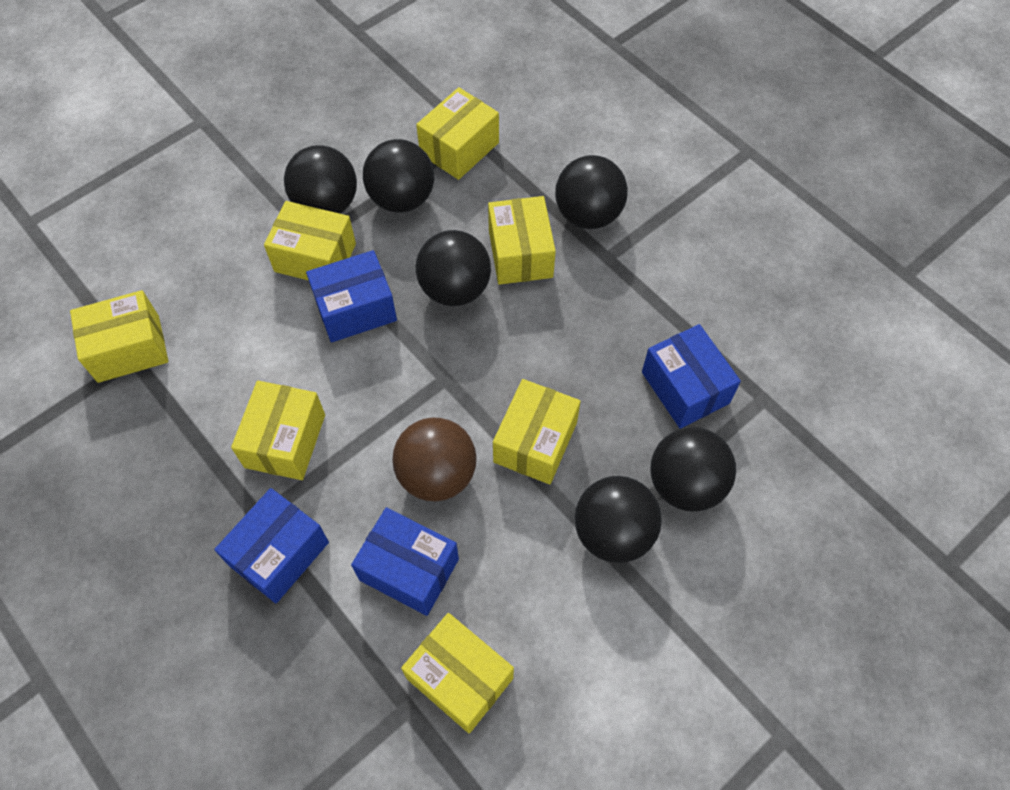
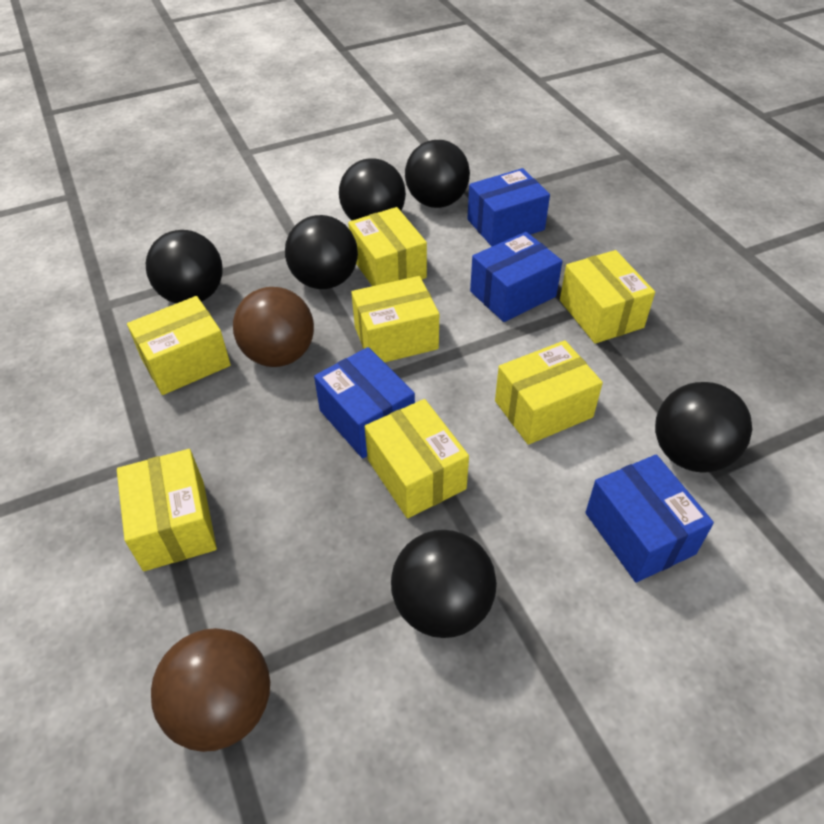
brown ball: 1 -> 2

